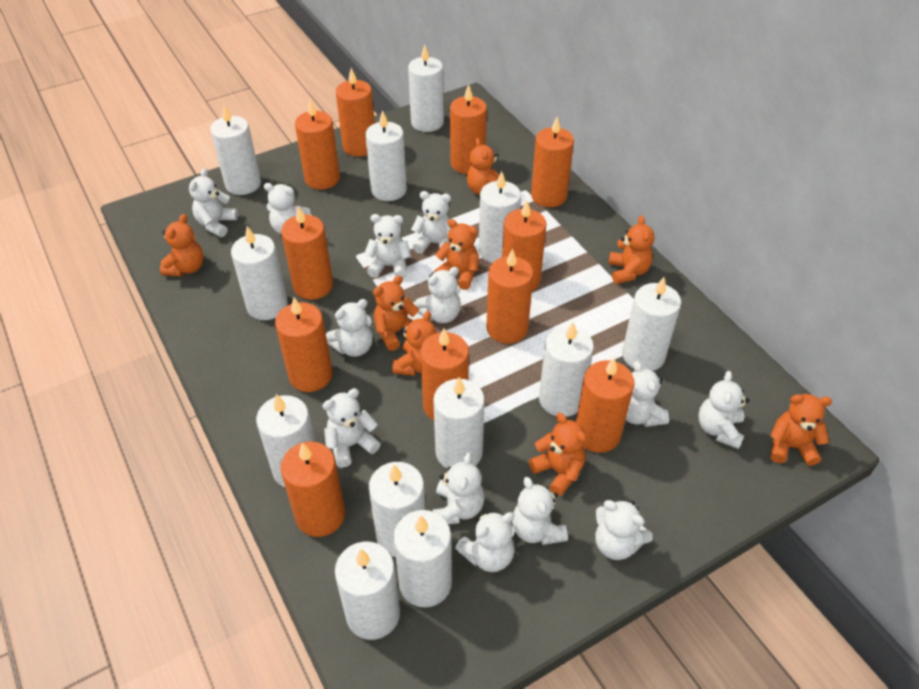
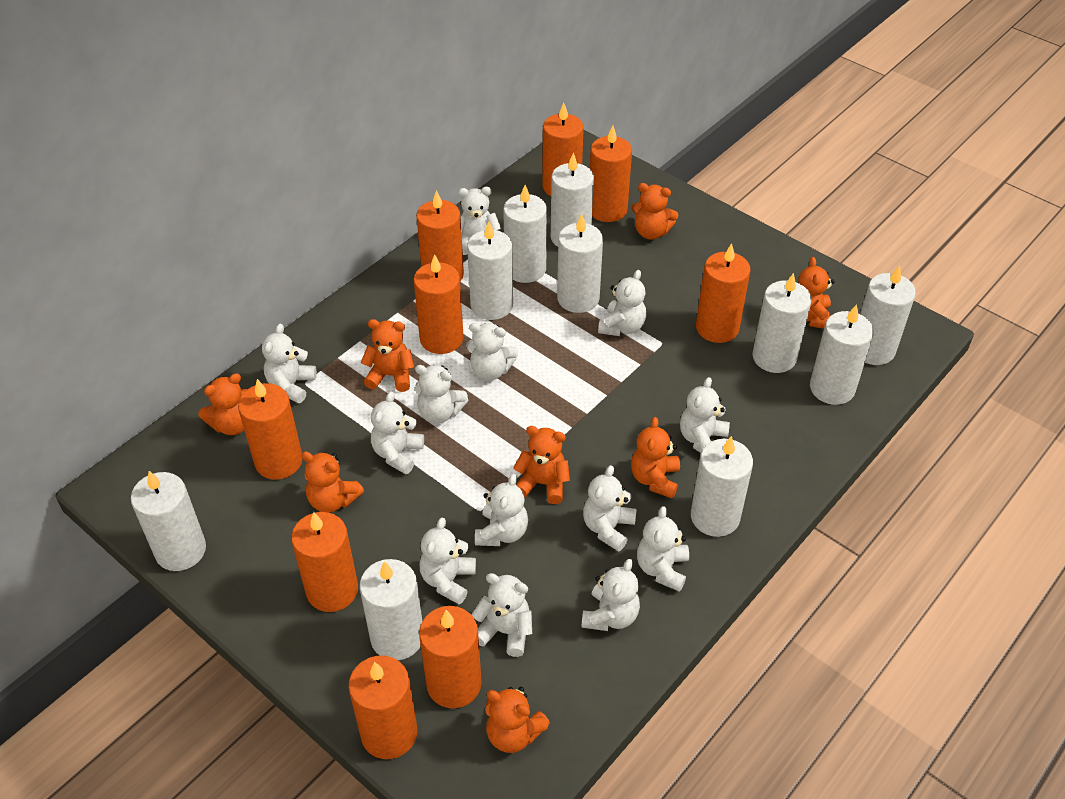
orange candle: 11 -> 9
white candle: 12 -> 10

